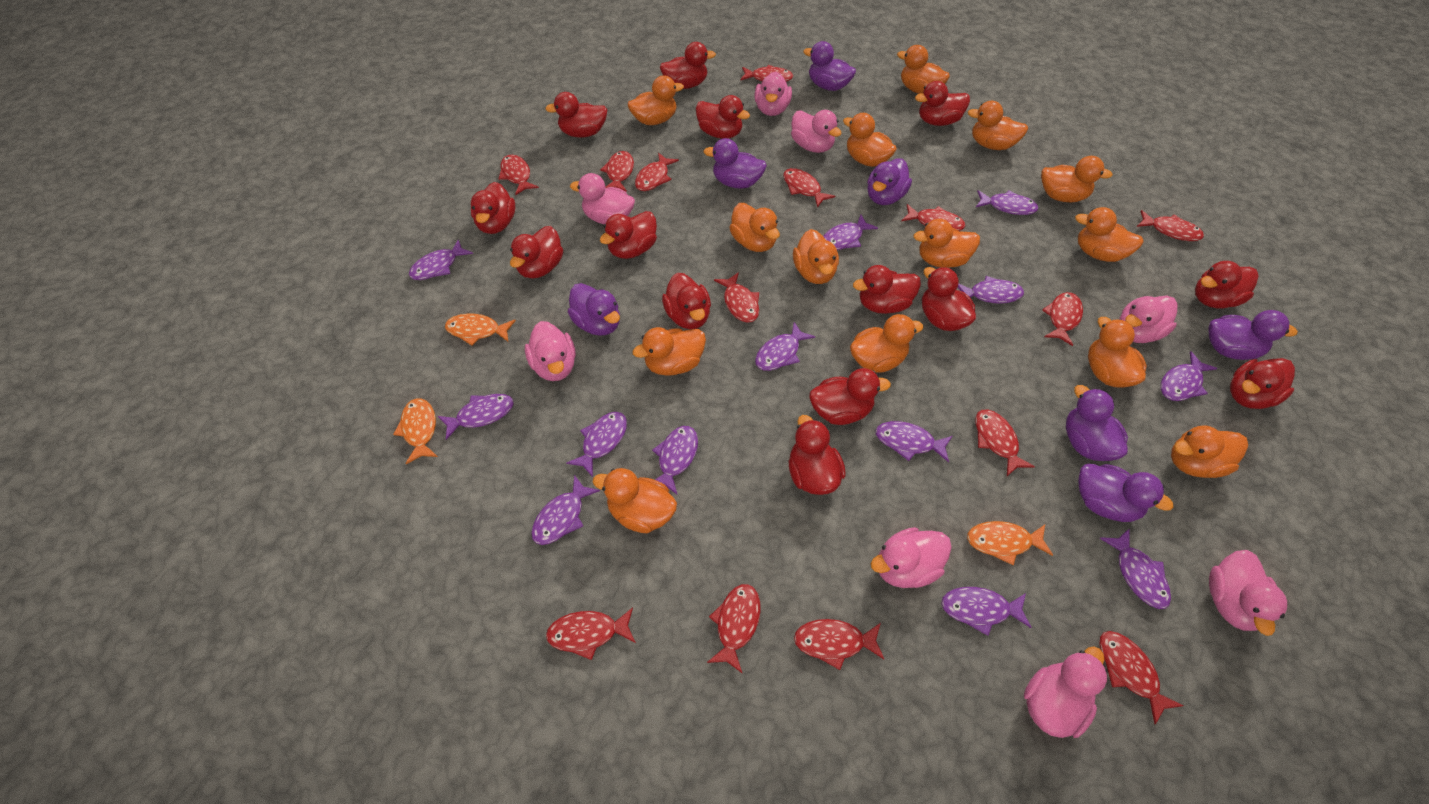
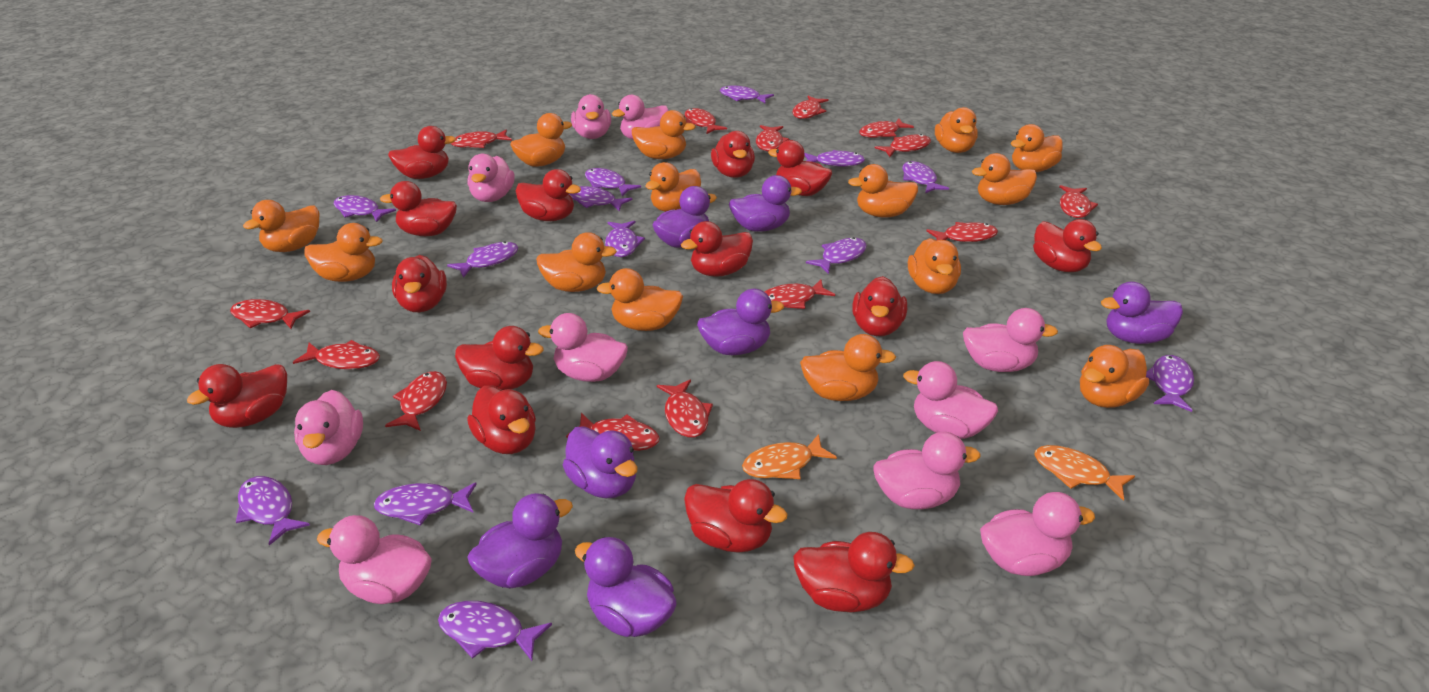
orange fish: 3 -> 2
pink duck: 8 -> 10

